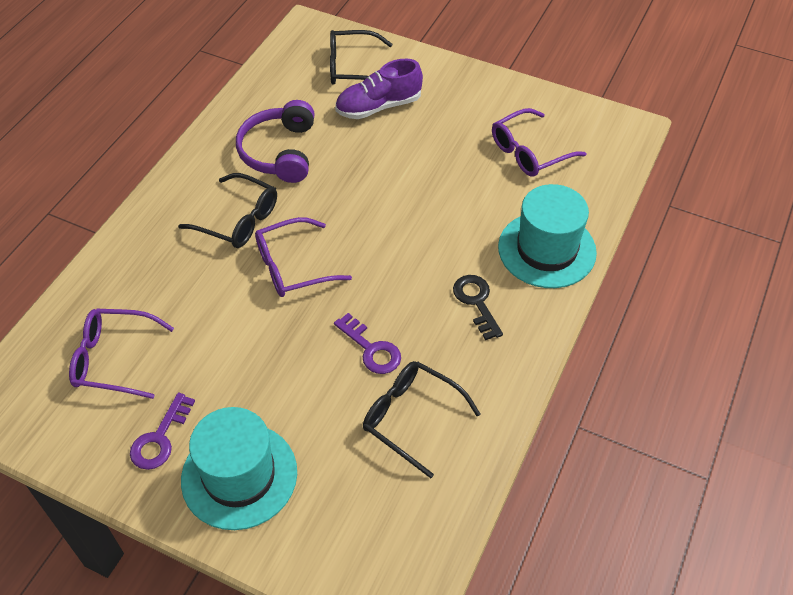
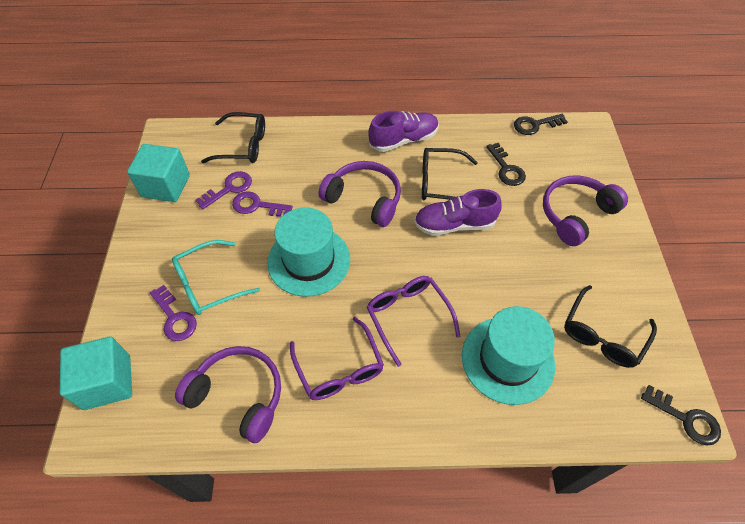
black key: 1 -> 3
purple glasses: 3 -> 2
purple headphones: 1 -> 3
purple key: 2 -> 3
purple shoe: 1 -> 2
turquoise cube: 0 -> 2
turquoise glasses: 0 -> 1

